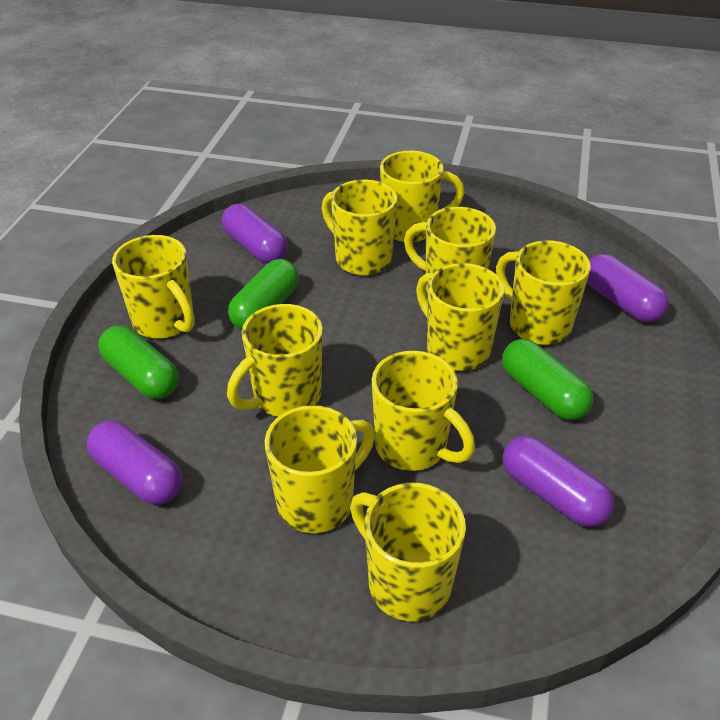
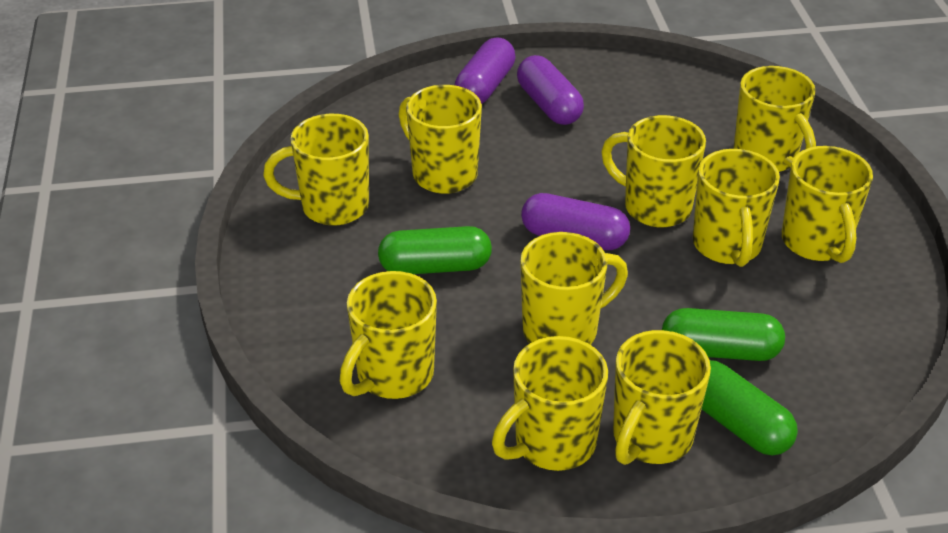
purple capsule: 4 -> 3

